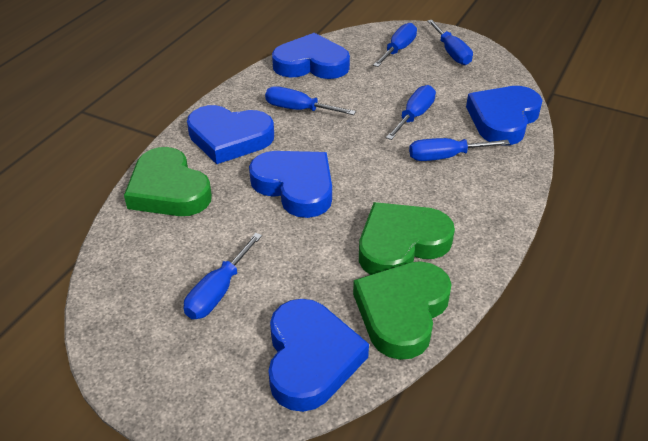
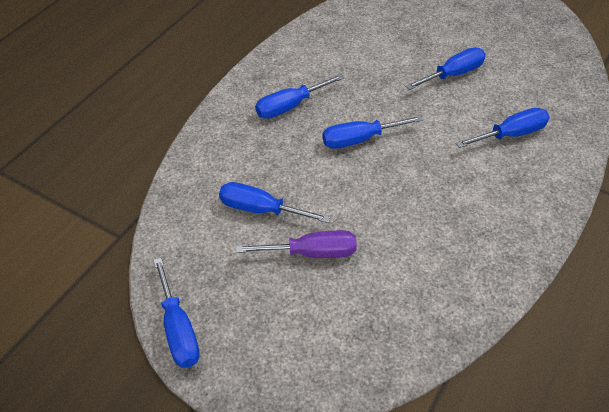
blue heart: 5 -> 0
green heart: 3 -> 0
purple screwdriver: 0 -> 1

